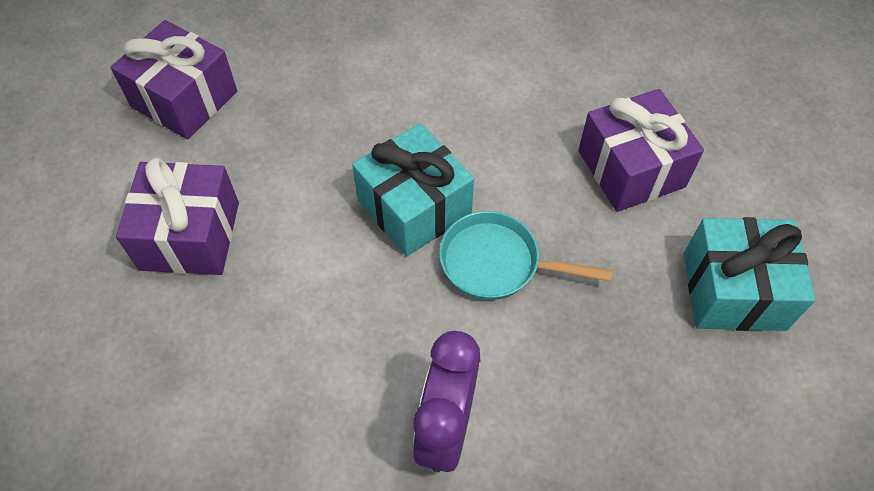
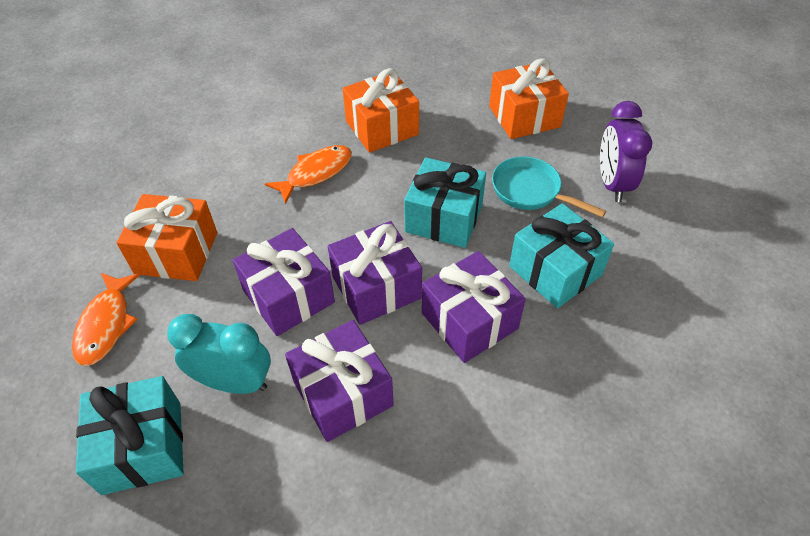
orange fish: 0 -> 2
orange gift: 0 -> 3
purple gift: 3 -> 4
turquoise clock: 0 -> 1
turquoise gift: 2 -> 3

